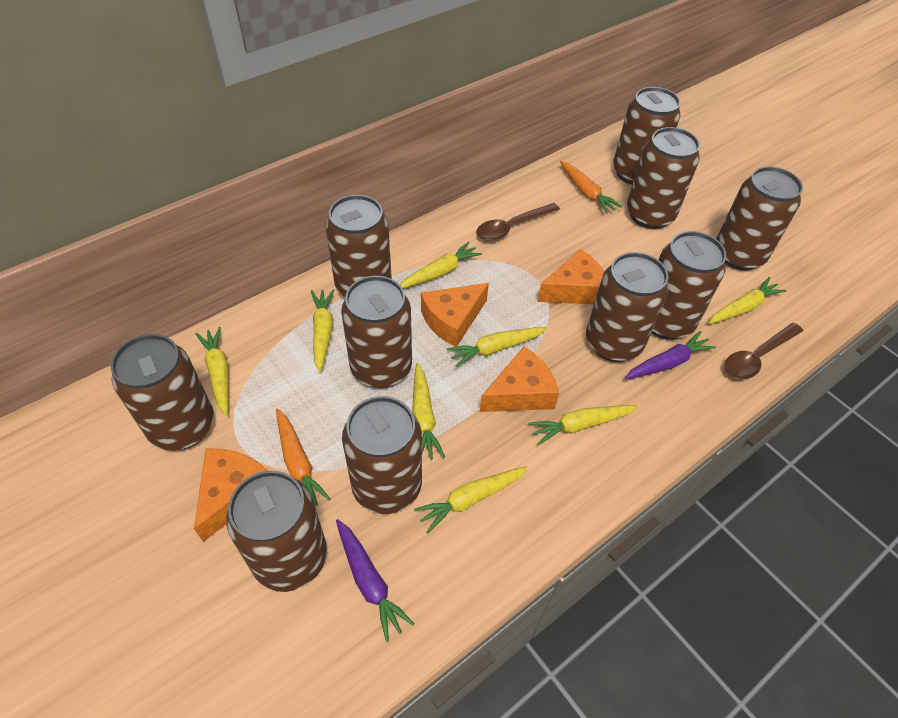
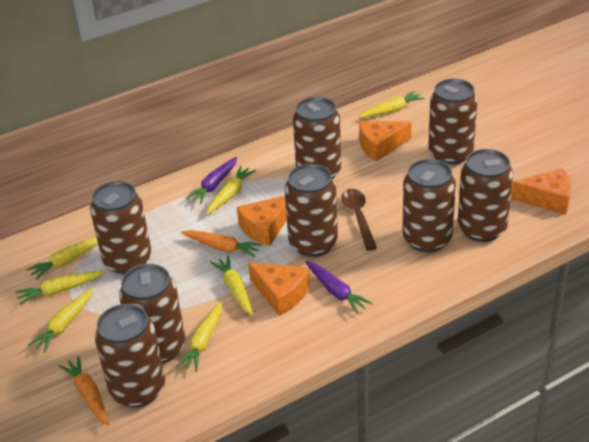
brown can: 10 -> 8
brown spoon: 2 -> 1
yellow carrot: 8 -> 7

